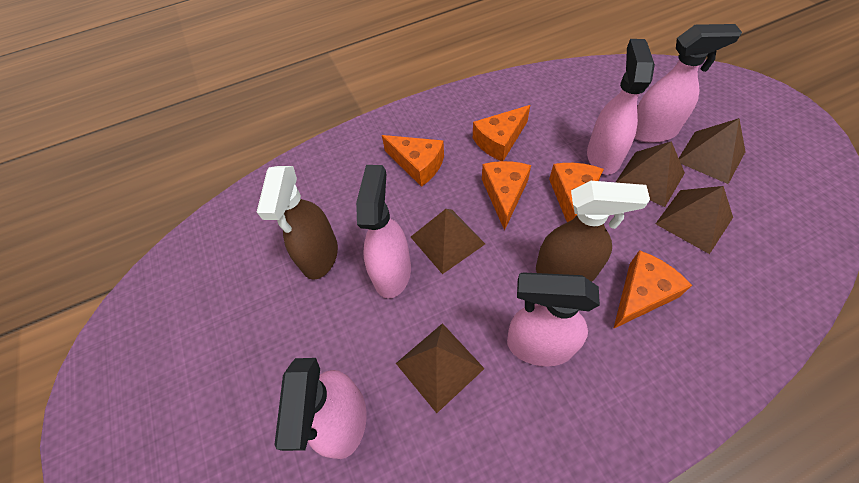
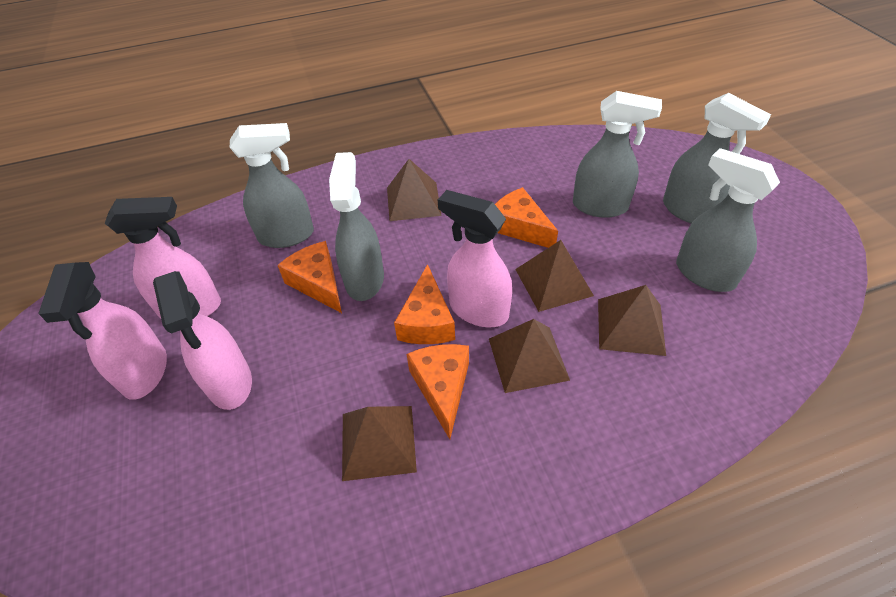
brown spray bottle: 2 -> 0
grey spray bottle: 0 -> 5
orange cheese: 5 -> 4
pink spray bottle: 5 -> 4

